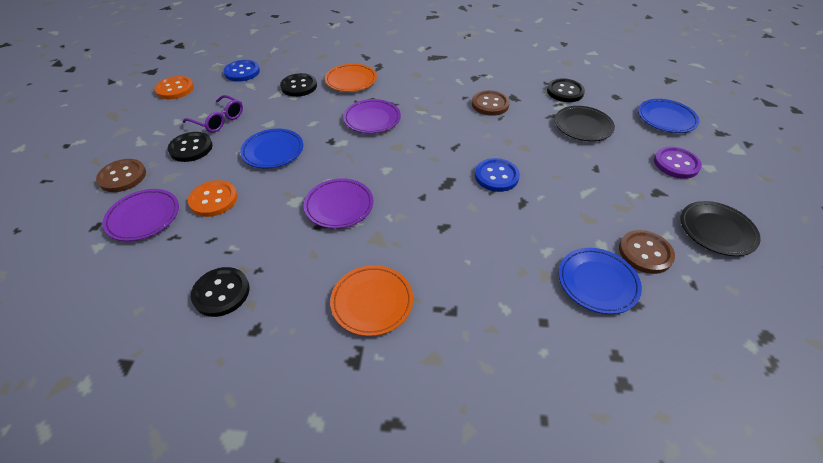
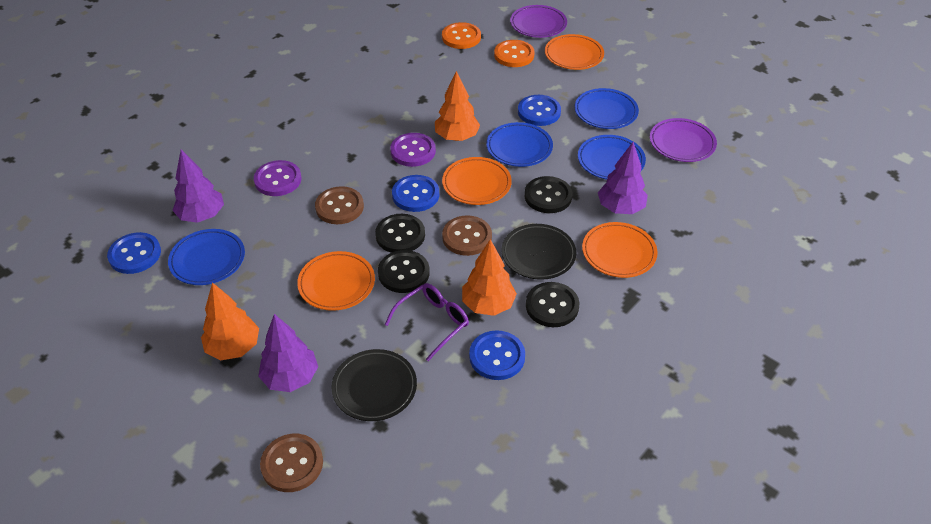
blue button: 2 -> 4
blue plate: 3 -> 4
orange plate: 2 -> 4
orange tree: 0 -> 3
purple button: 1 -> 2
purple plate: 3 -> 2
purple tree: 0 -> 3

